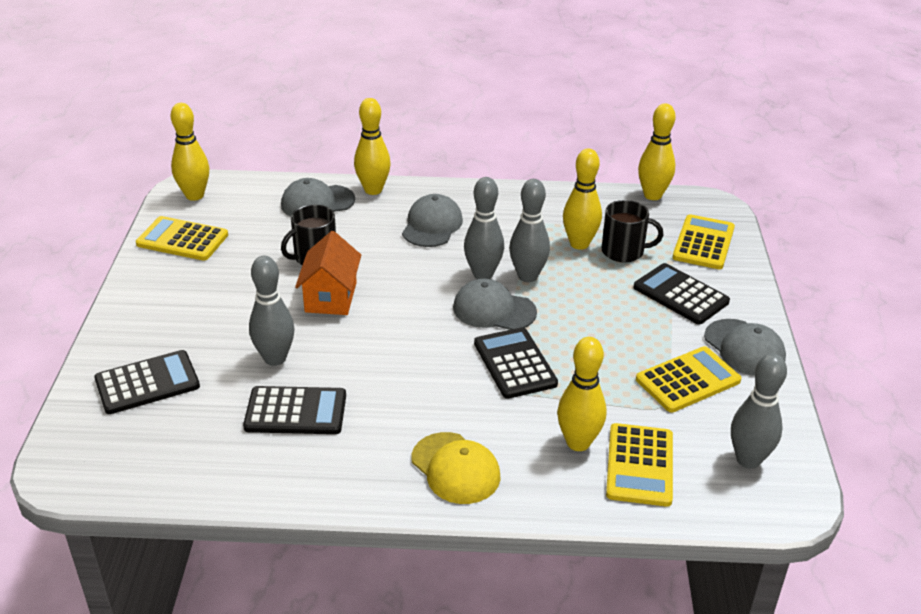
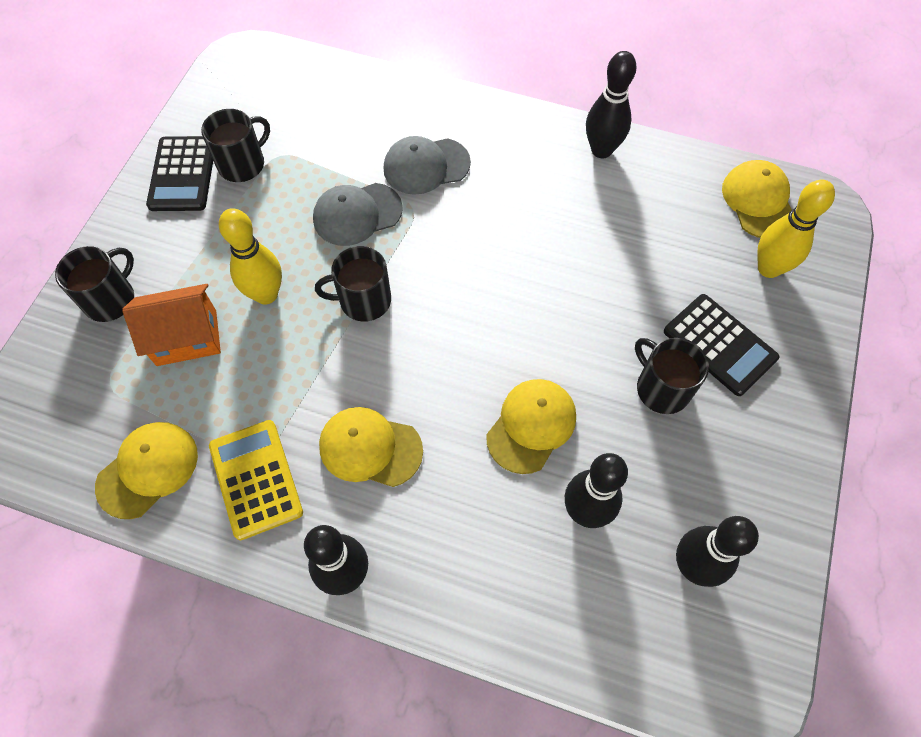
black bowling pin: 0 -> 4
black calculator: 4 -> 2
black mug: 2 -> 4
grey bowling pin: 4 -> 0
grey cap: 4 -> 2
yellow bowling pin: 5 -> 2
yellow calculator: 4 -> 1
yellow cap: 1 -> 4

